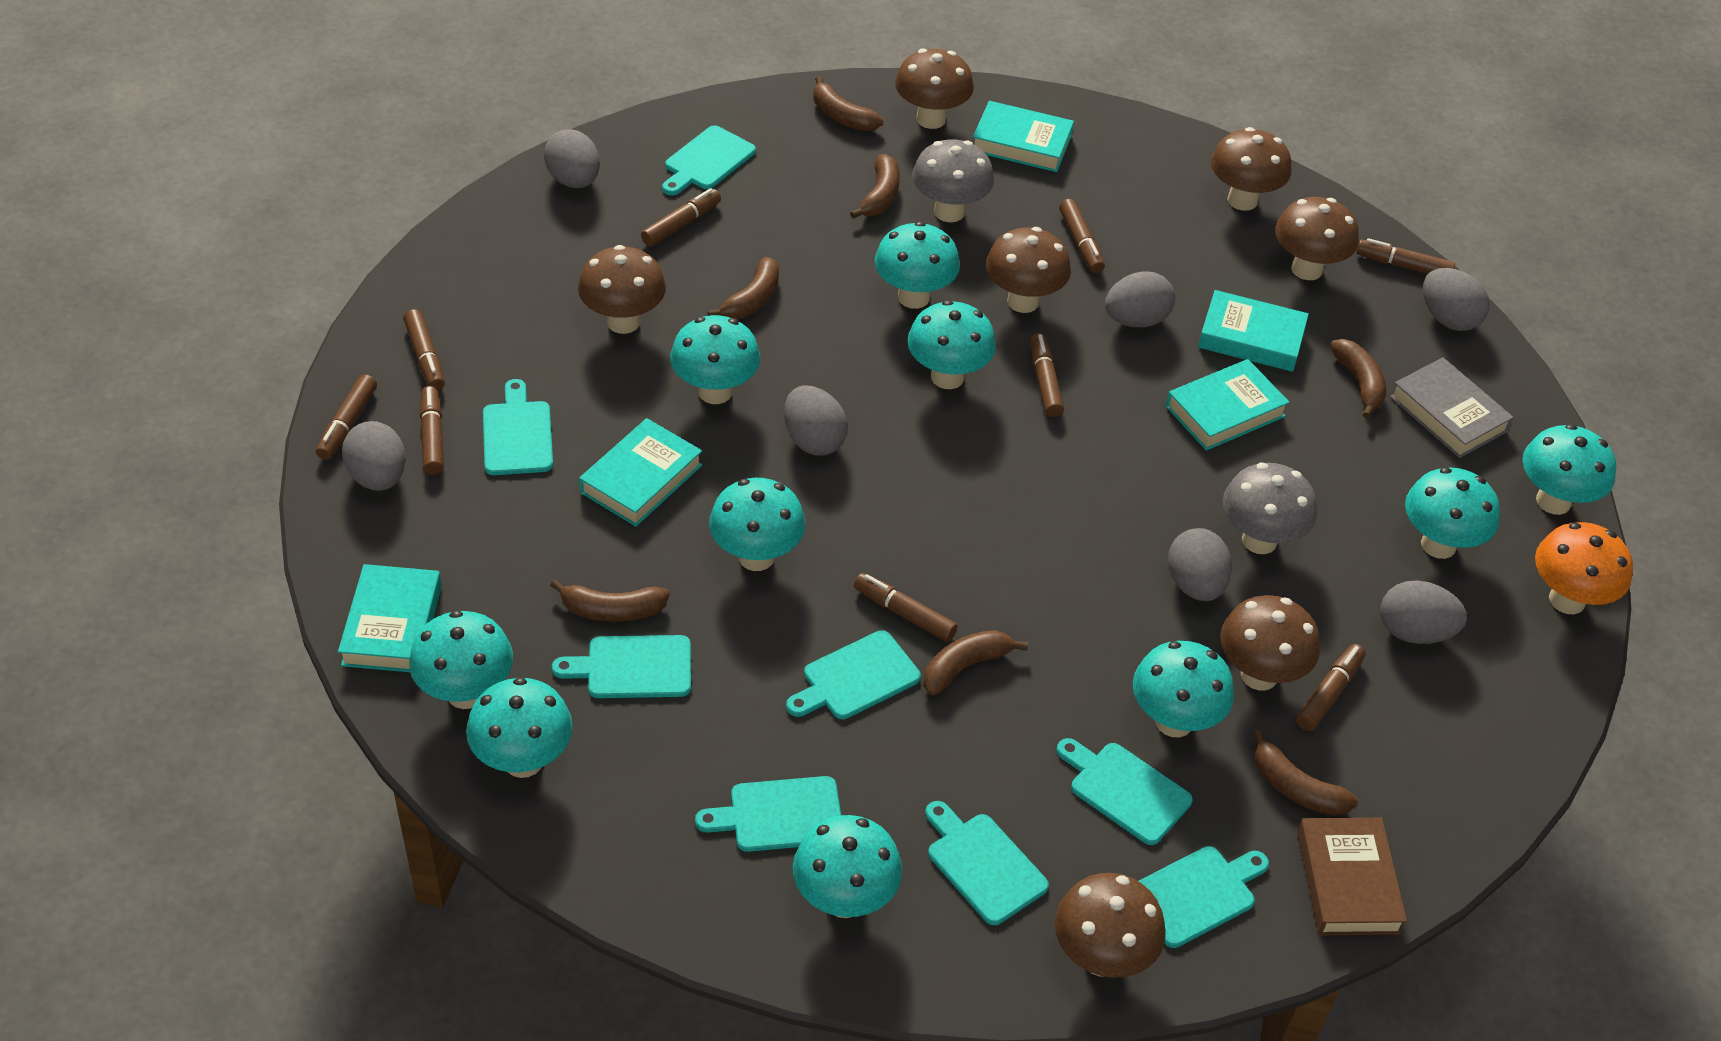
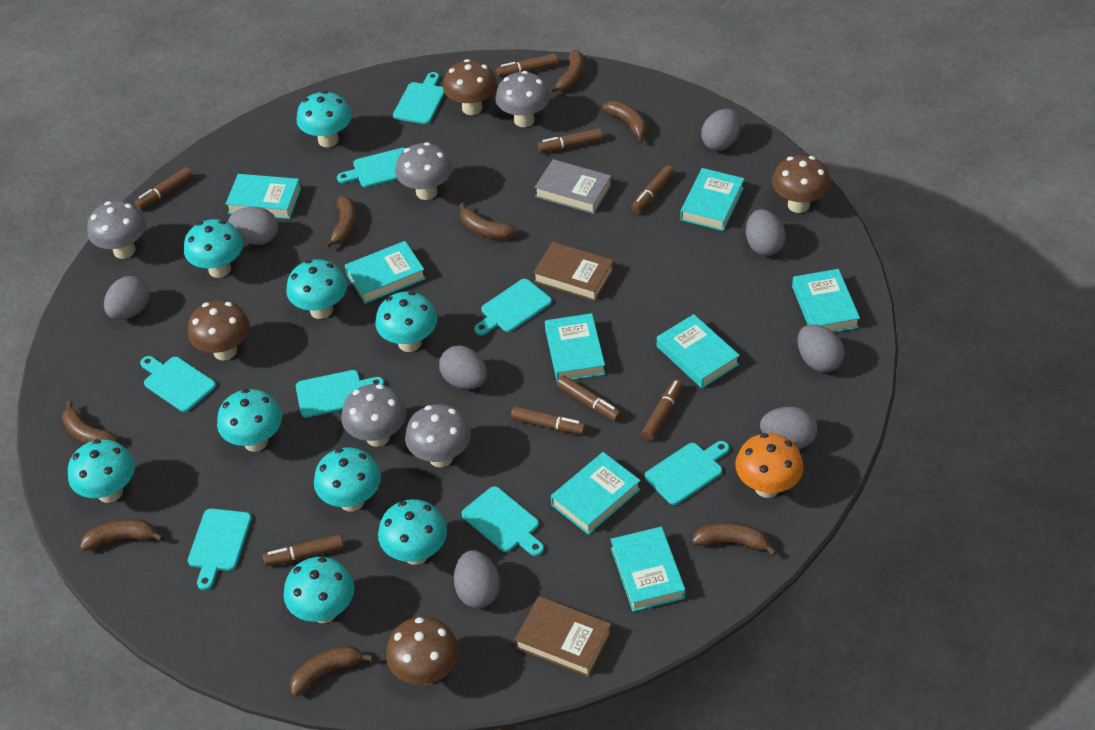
brown banana: 7 -> 8
brown book: 1 -> 2
brown marker: 9 -> 8
brown mushroom: 7 -> 4
grey egg: 7 -> 8
grey mushroom: 2 -> 5
turquoise book: 5 -> 8
turquoise mushroom: 10 -> 9

